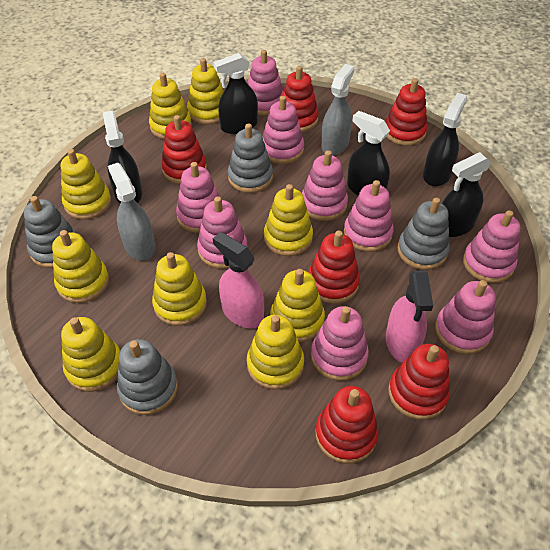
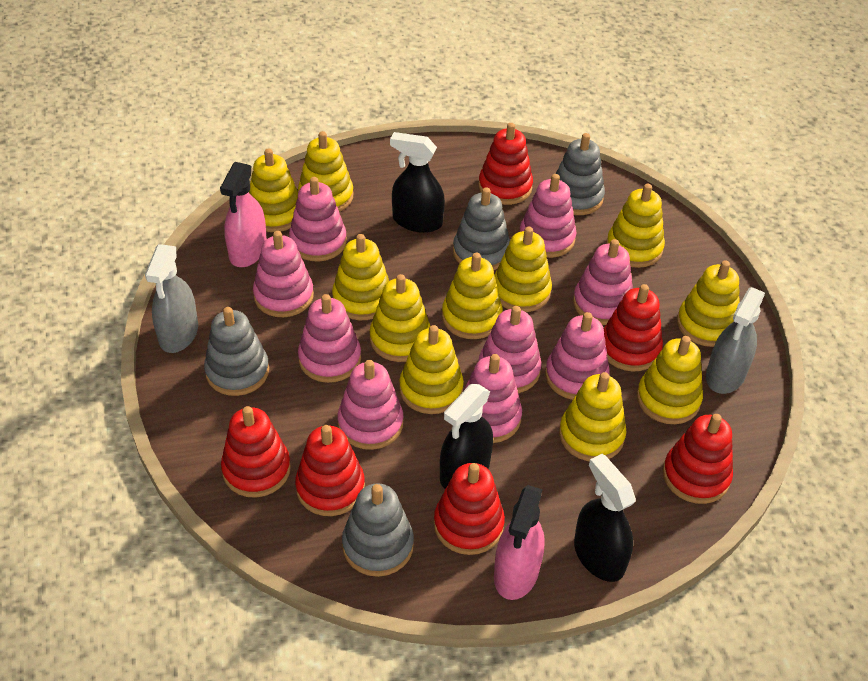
black spray bottle: 5 -> 3
yellow stacking toy: 9 -> 11

